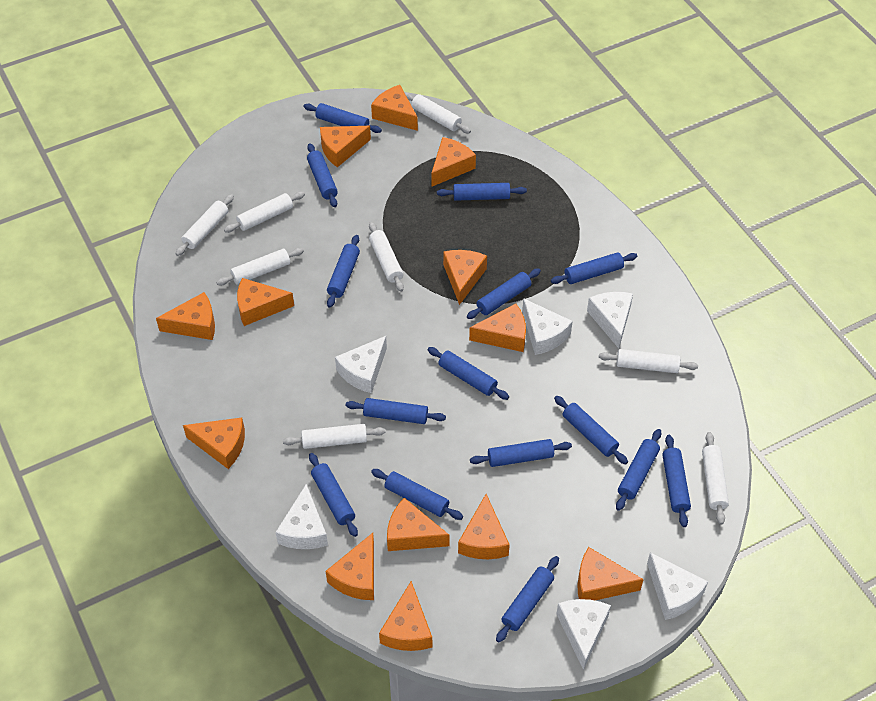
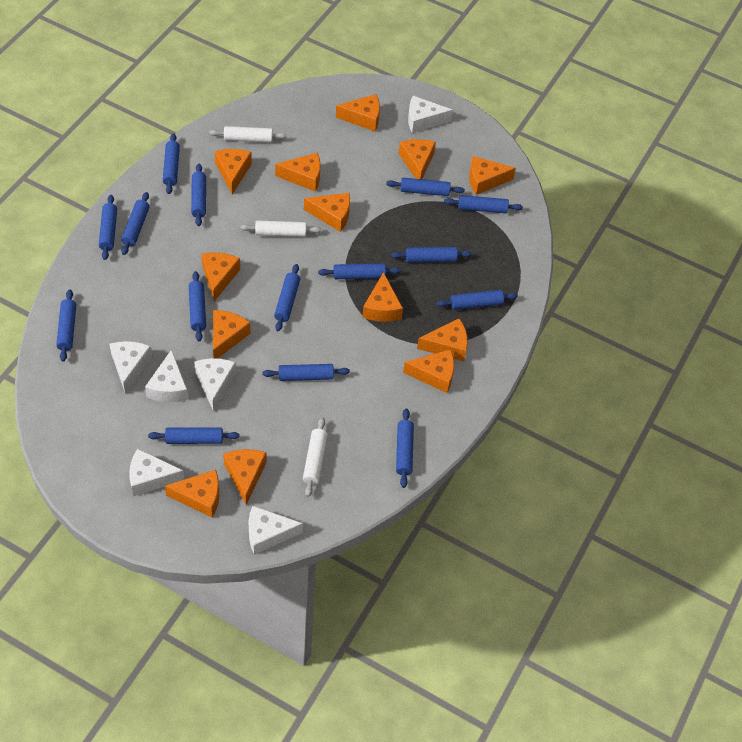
white rolling pin: 8 -> 3

